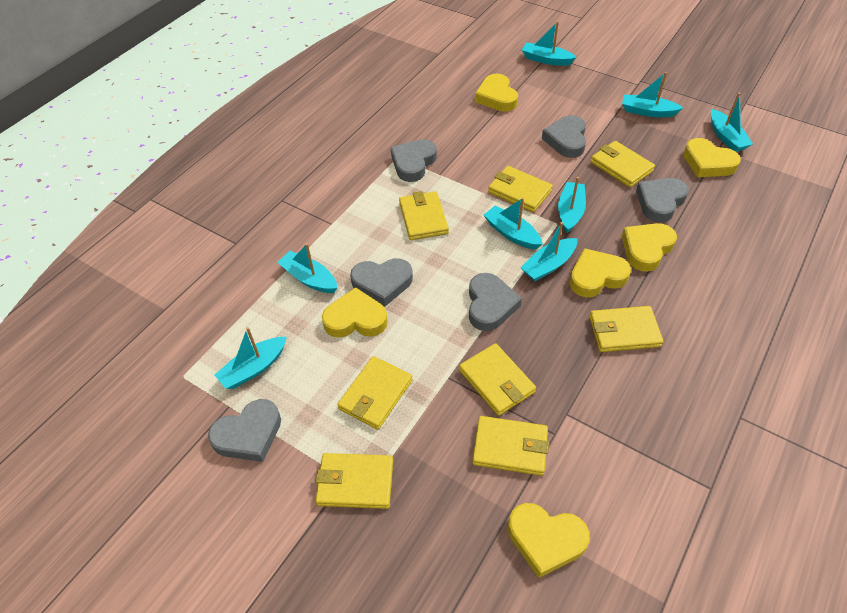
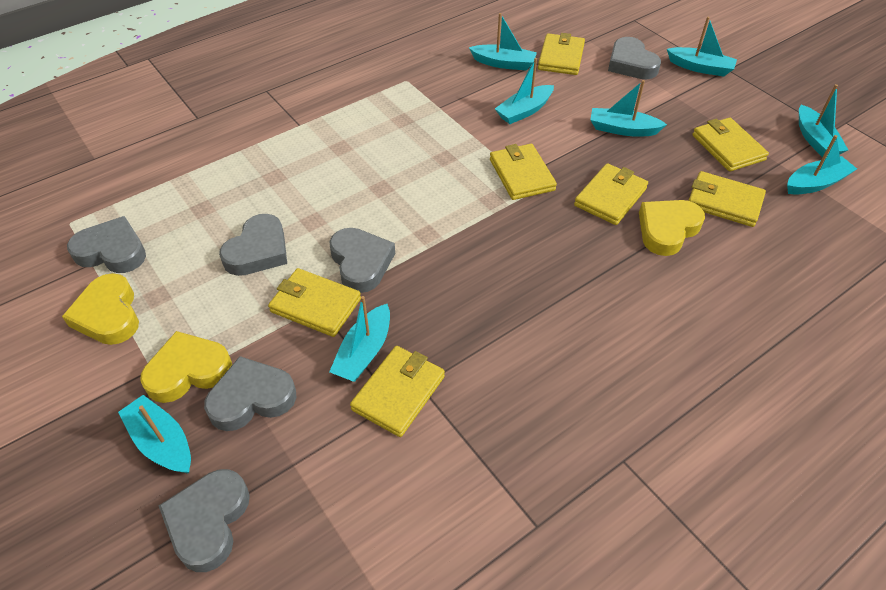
yellow heart: 6 -> 3
yellow wallet: 8 -> 7

